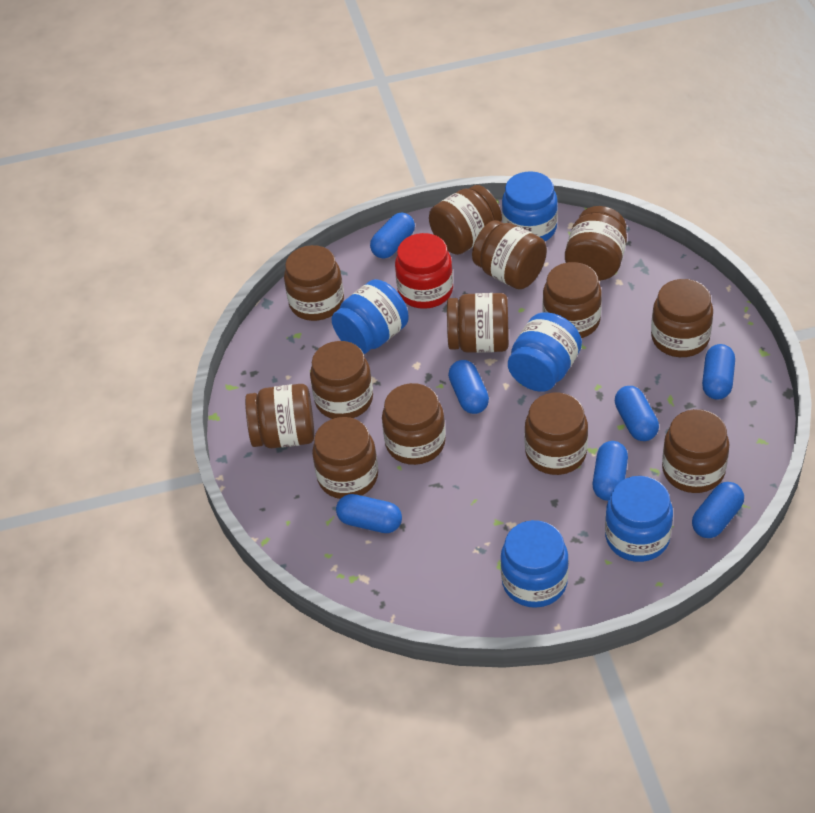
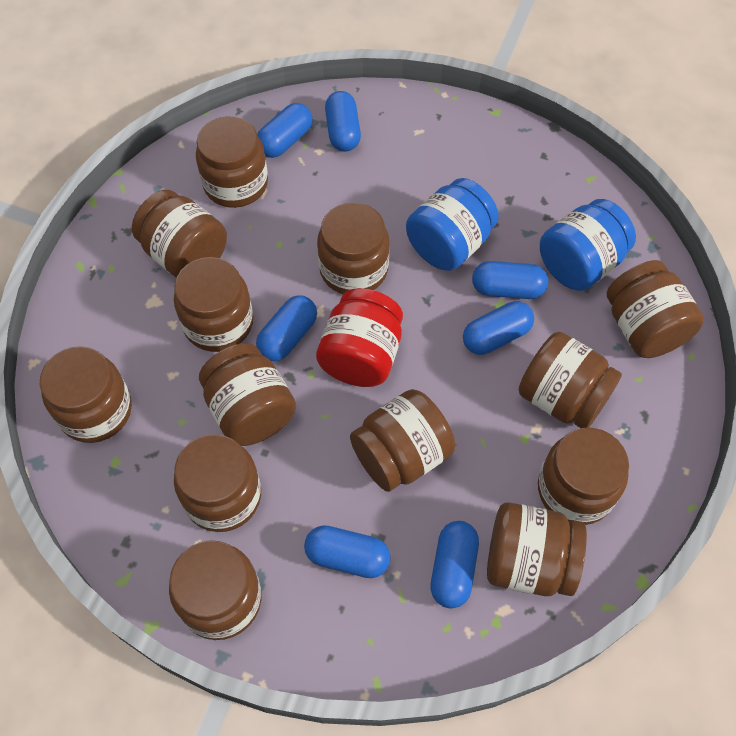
blue jar: 5 -> 2

